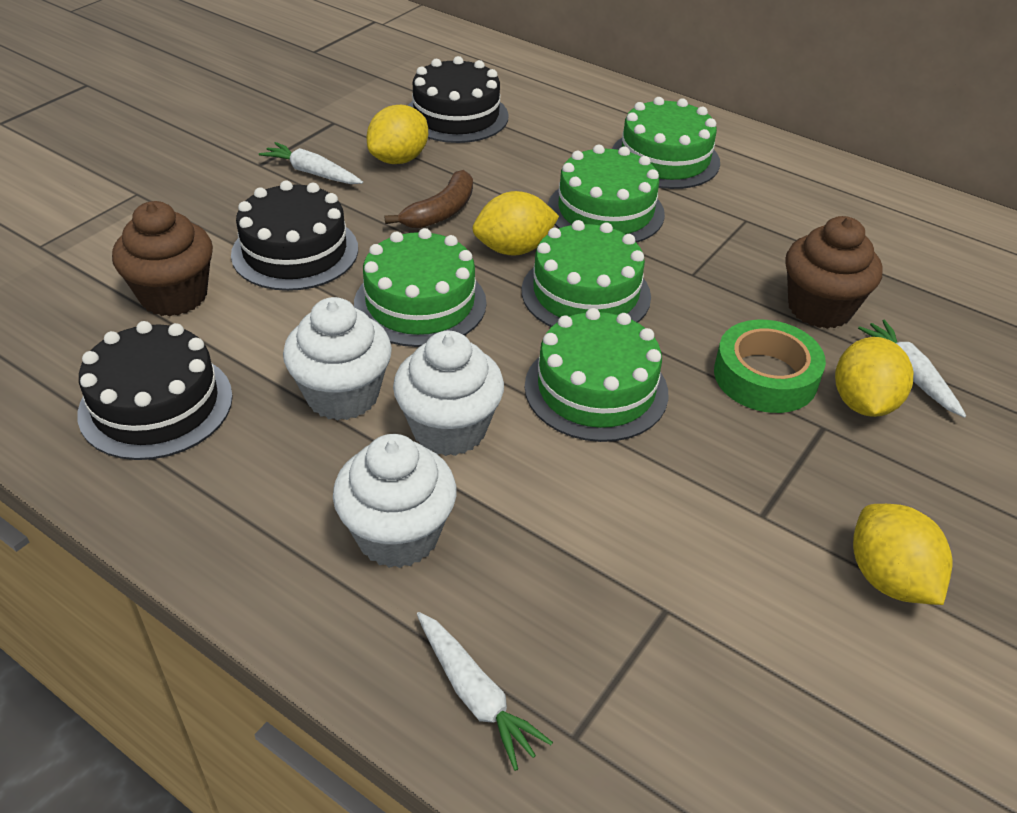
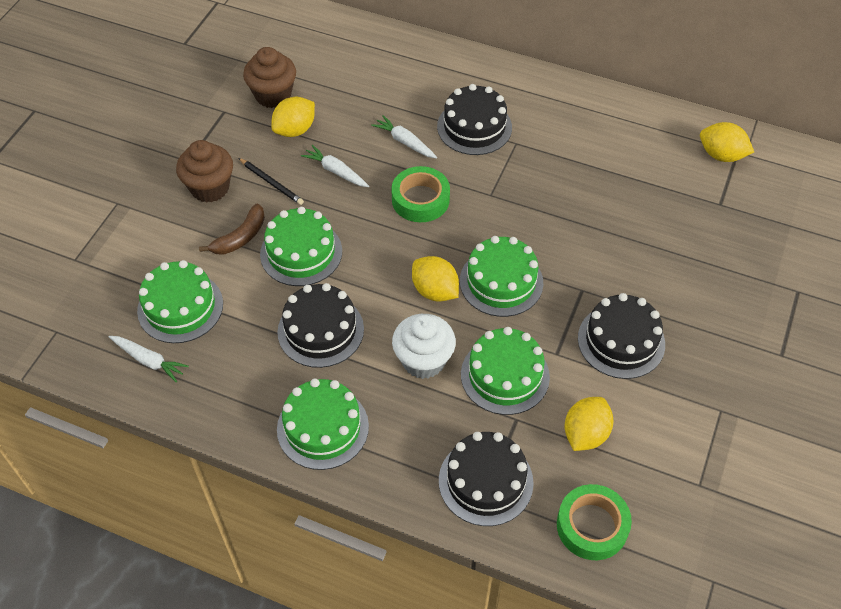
black cake: 3 -> 4
black pencil: 0 -> 1
green tape: 1 -> 2
white cupcake: 3 -> 1

